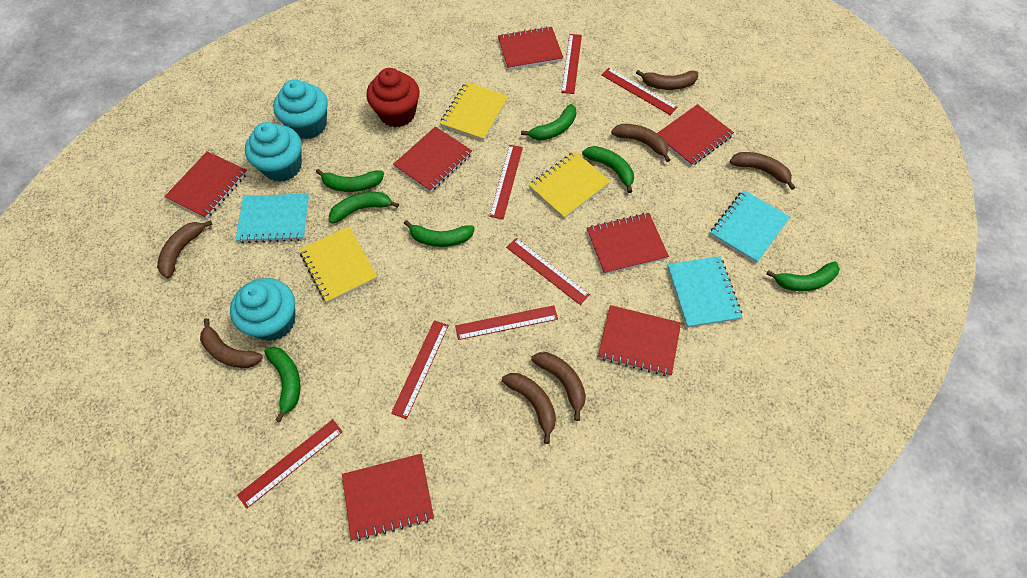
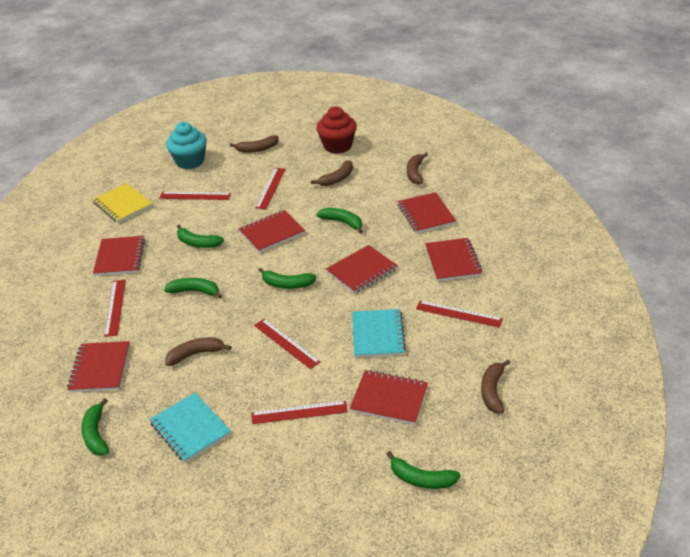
brown banana: 7 -> 5
green banana: 7 -> 6
red ruler: 7 -> 6
turquoise cupcake: 3 -> 1
turquoise notebook: 3 -> 2
yellow notebook: 3 -> 1

